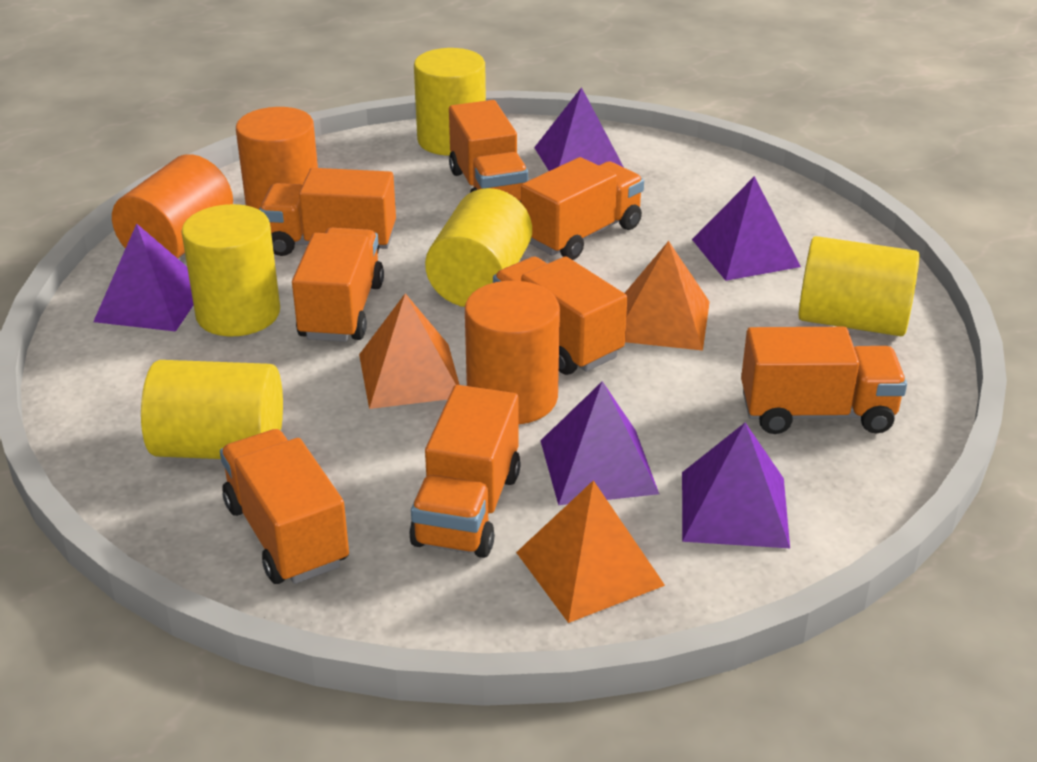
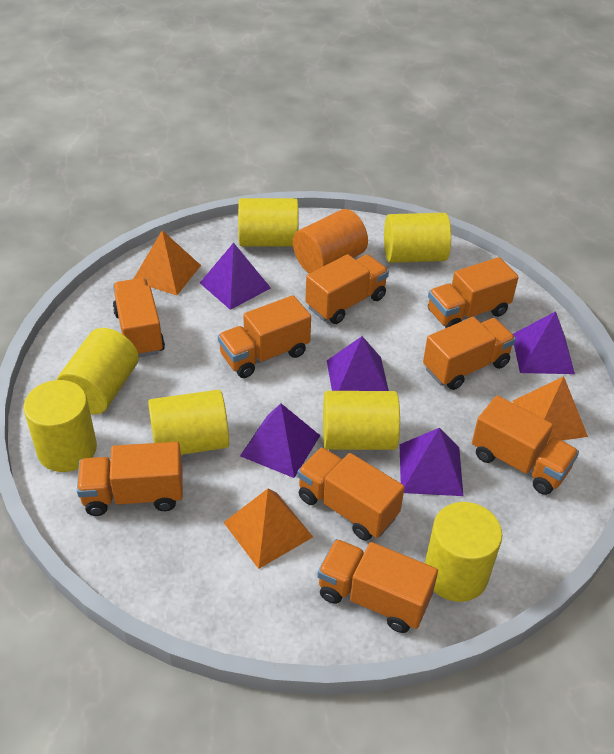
orange cylinder: 3 -> 1
orange truck: 8 -> 9
yellow cylinder: 5 -> 7

